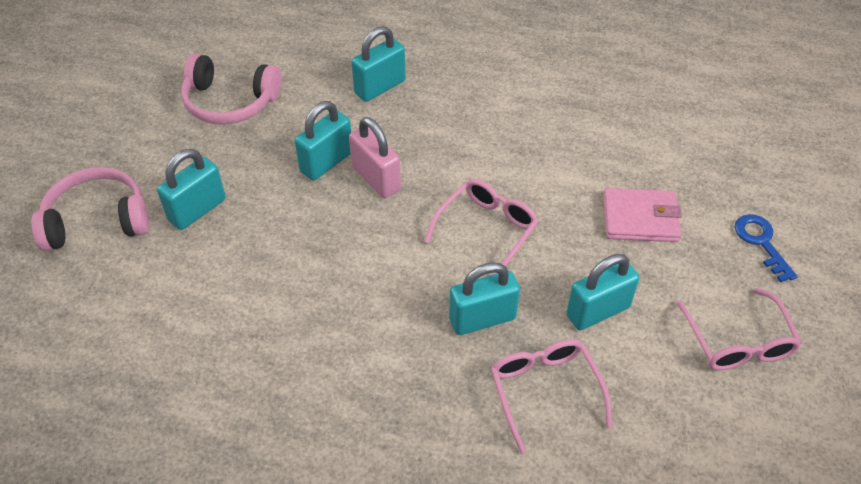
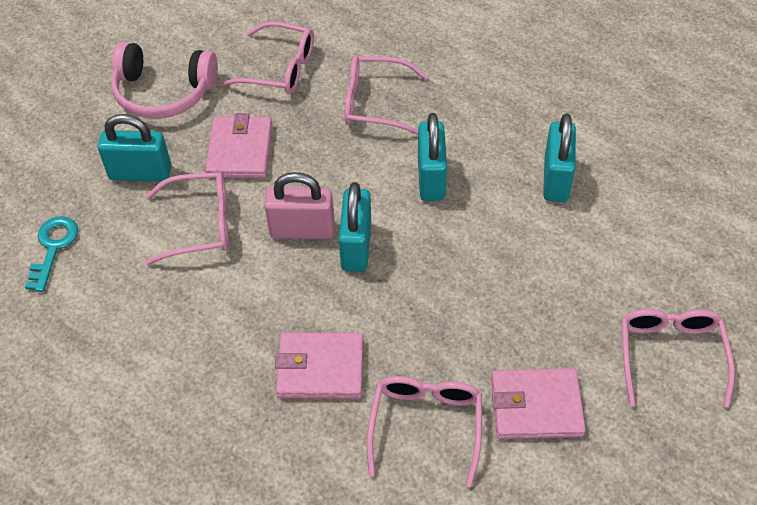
blue key: 1 -> 0
pink glasses: 3 -> 5
pink headphones: 2 -> 1
pink wallet: 1 -> 3
turquoise key: 0 -> 1
turquoise padlock: 5 -> 4

